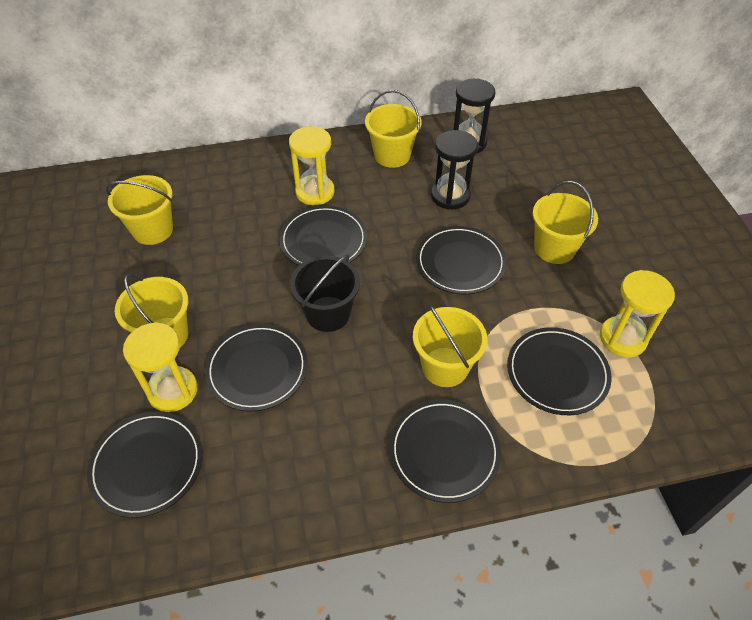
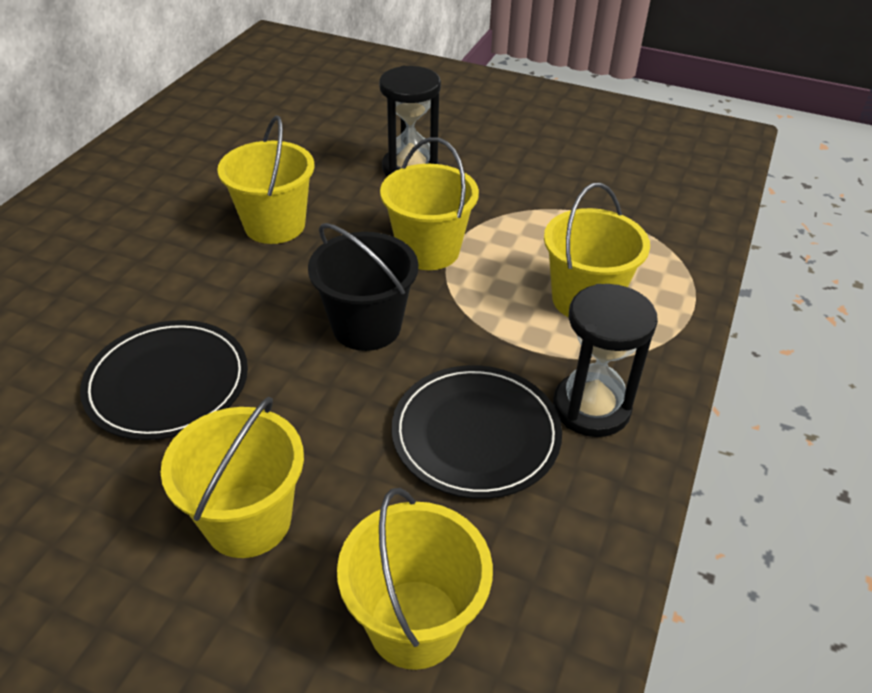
black plate: 6 -> 2
yellow hourglass: 3 -> 0

